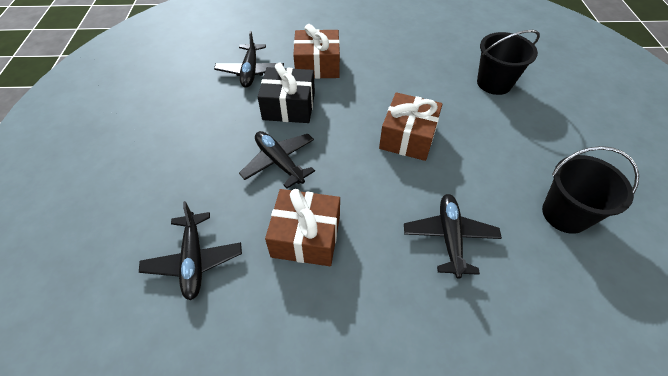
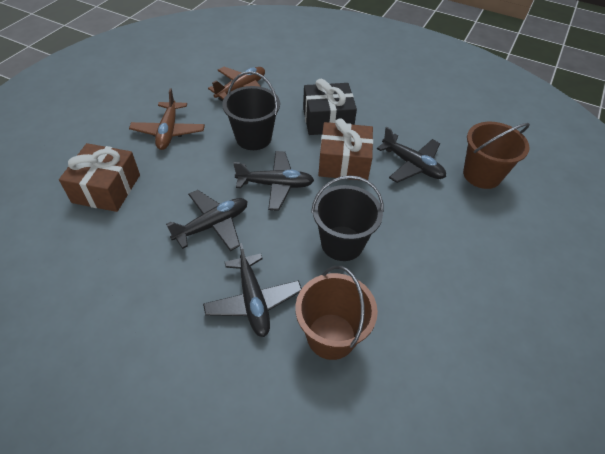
brown bucket: 0 -> 2
brown gift: 3 -> 2
brown plane: 0 -> 2

